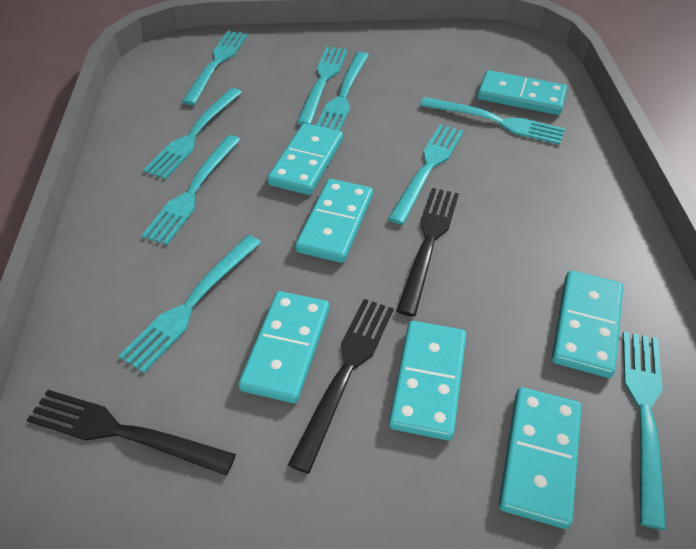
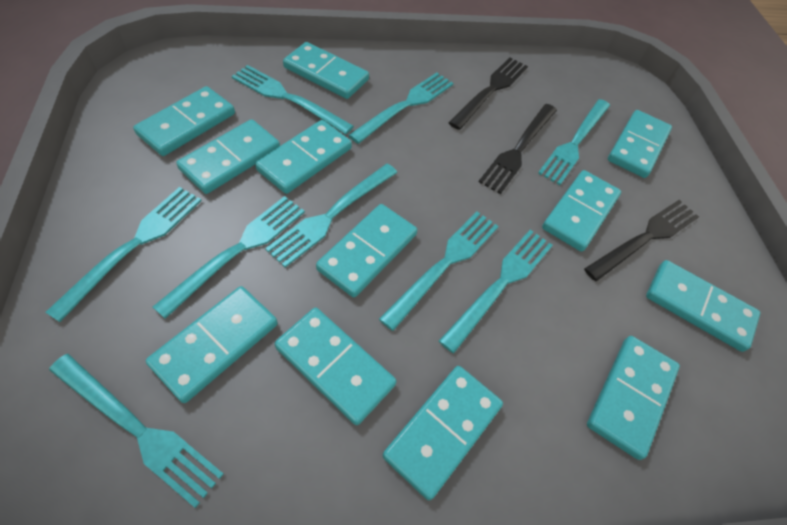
turquoise domino: 7 -> 12

